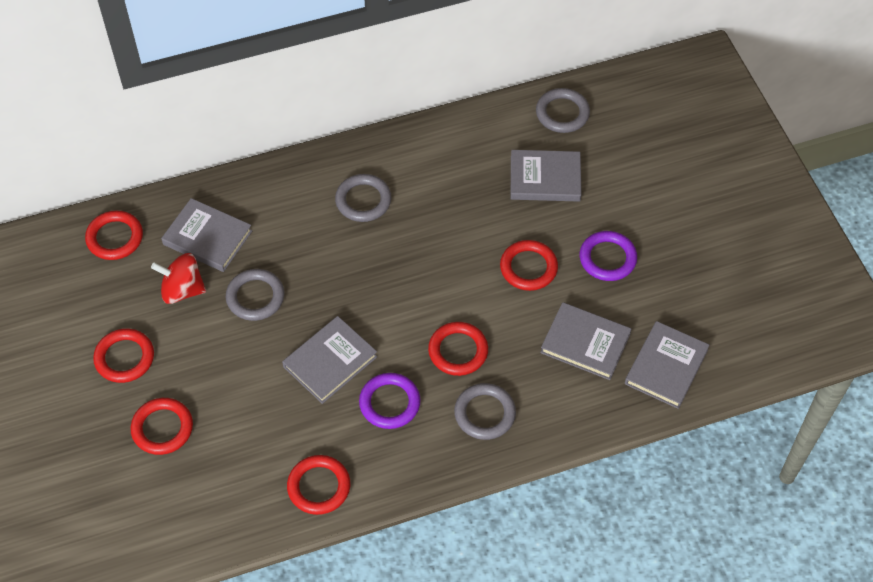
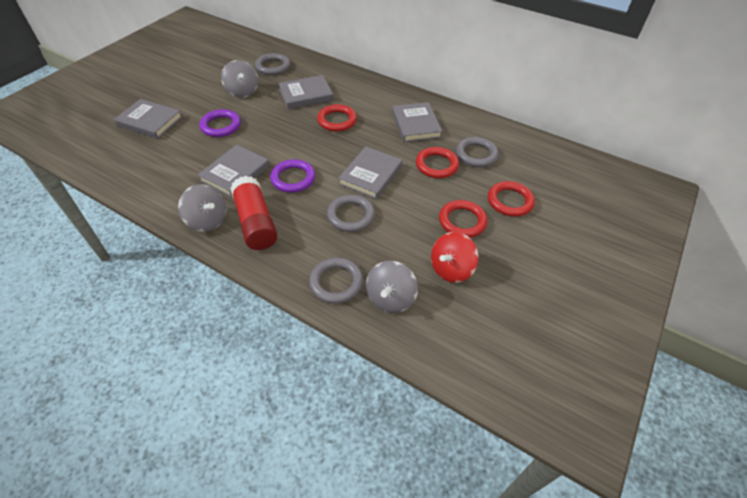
grey spinning top: 0 -> 3
red glue stick: 0 -> 1
red ring: 6 -> 4

